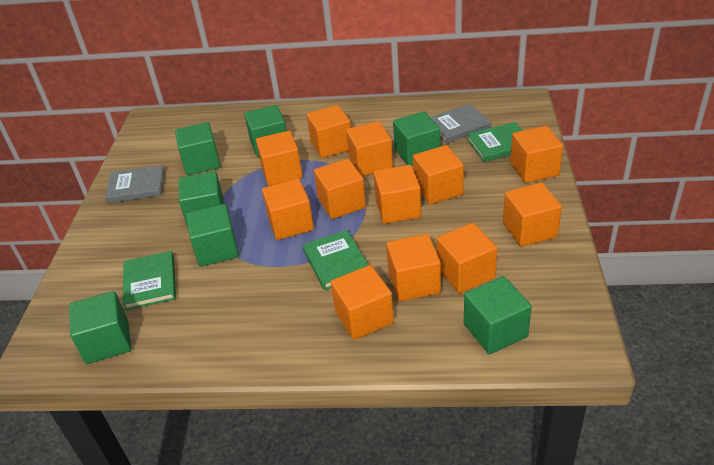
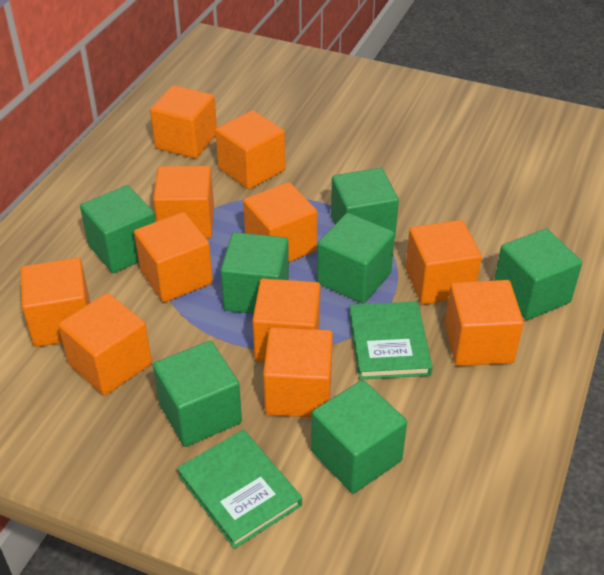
green book: 3 -> 2
grey book: 2 -> 0
orange cube: 12 -> 11

